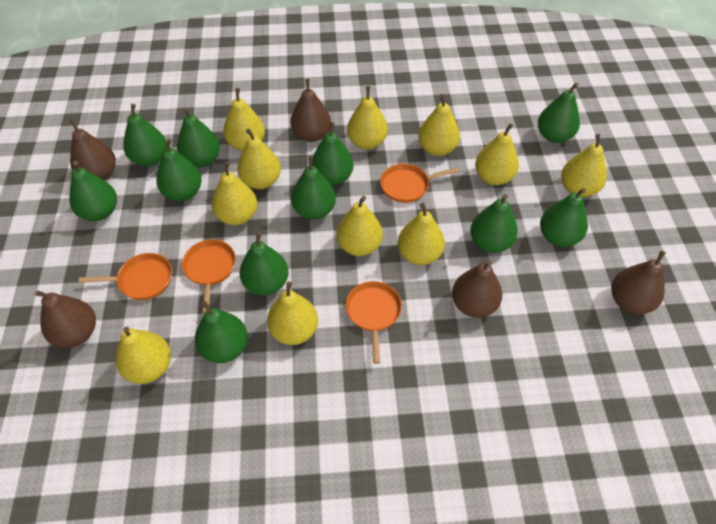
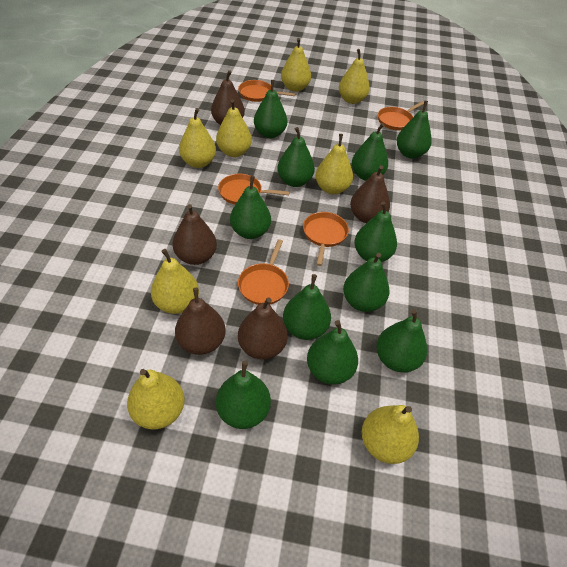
orange pan: 4 -> 5
yellow pear: 11 -> 8

